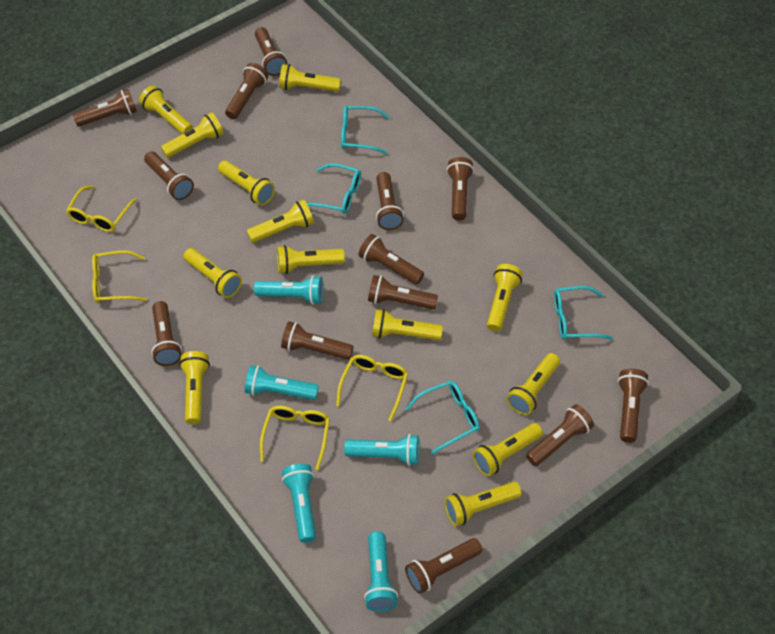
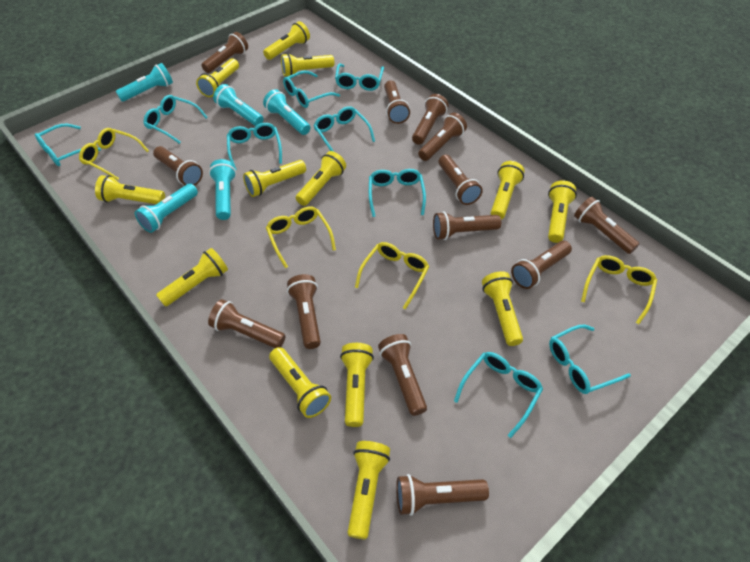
turquoise glasses: 4 -> 9

